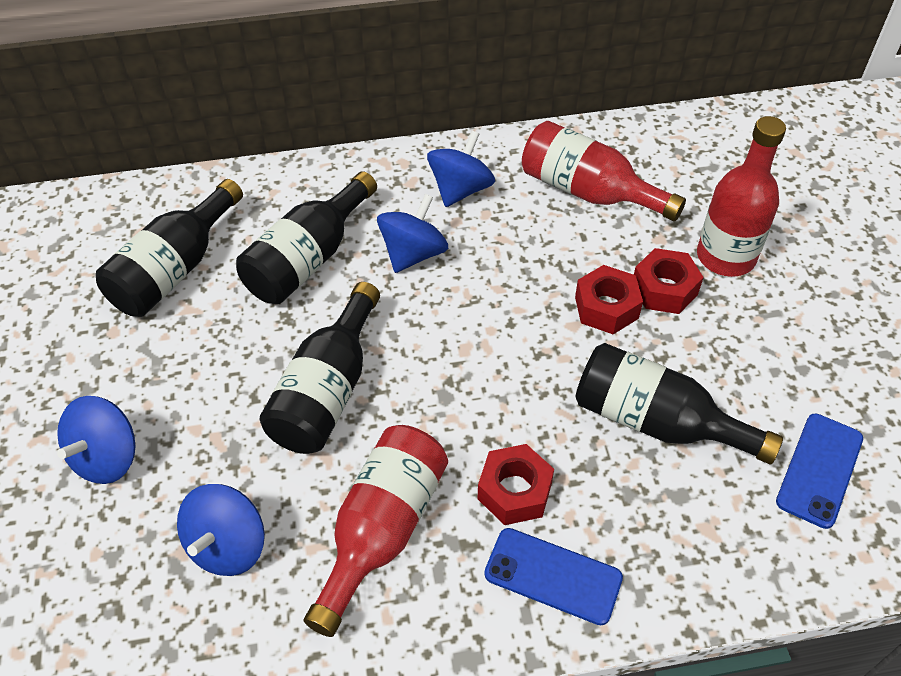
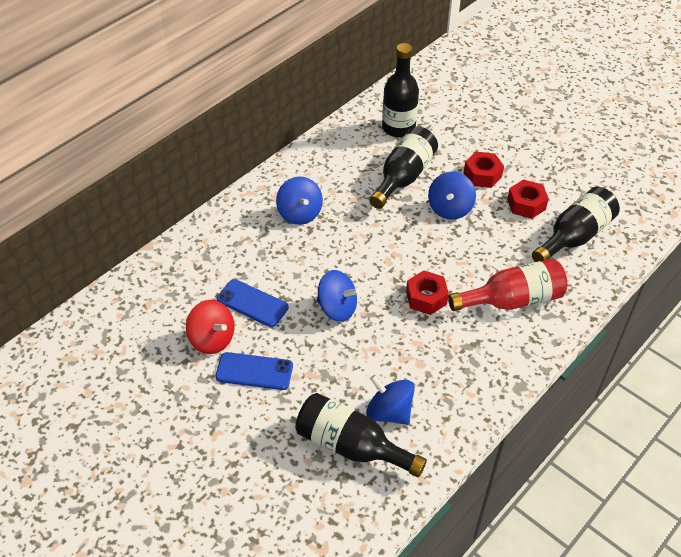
red bottle: 3 -> 1
red spinning top: 0 -> 1

